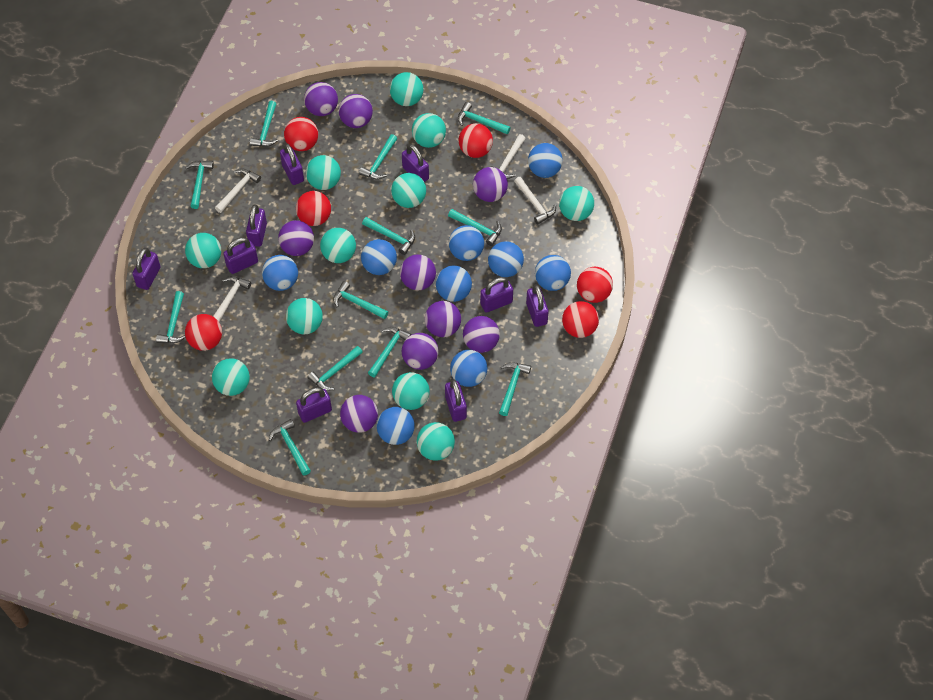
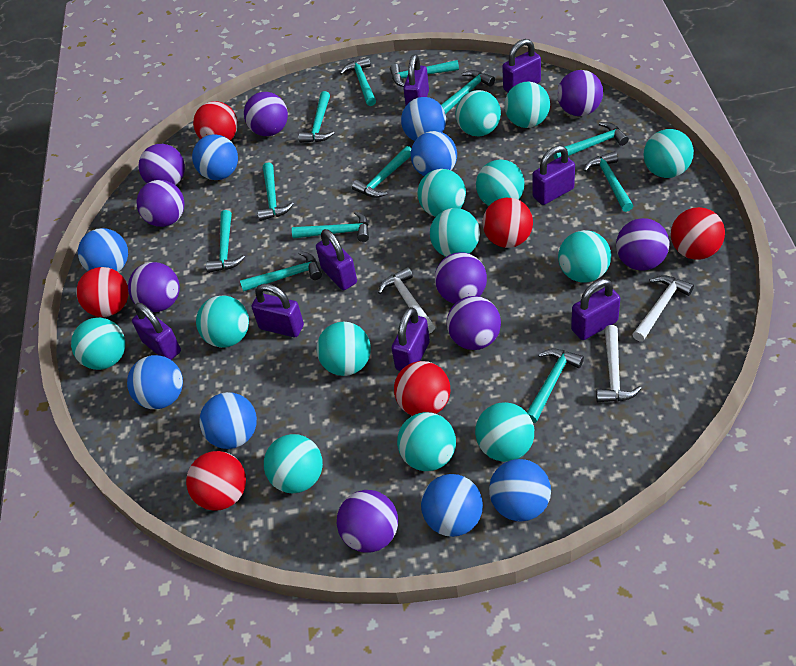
blue ball: 9 -> 8
purple padlock: 9 -> 8
turquoise ball: 11 -> 13
white hammer: 4 -> 3

